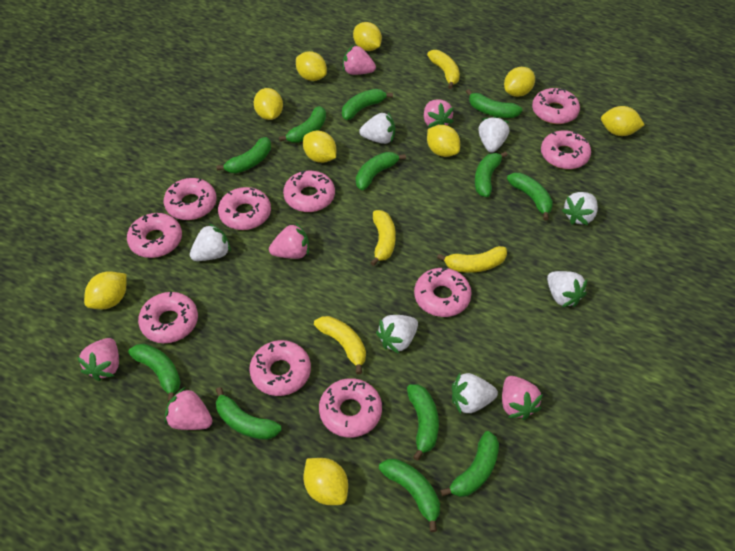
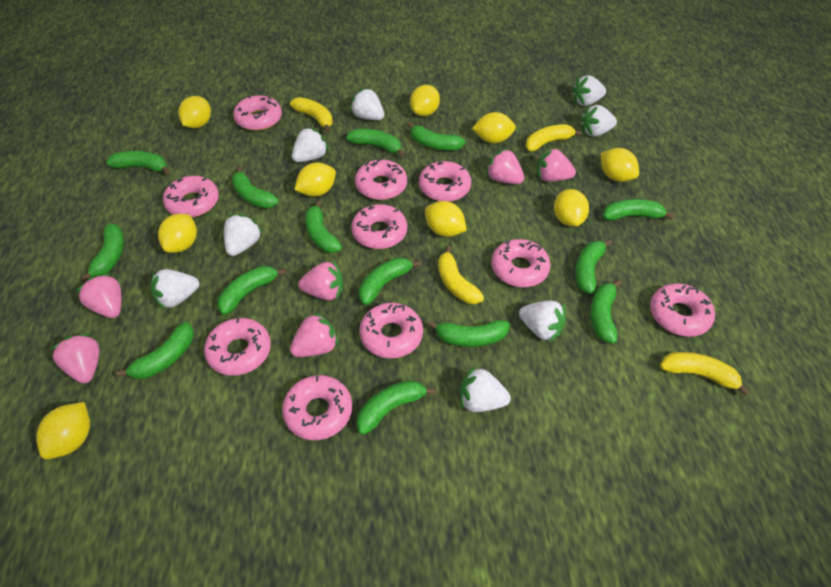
green banana: 12 -> 14
white strawberry: 7 -> 8

